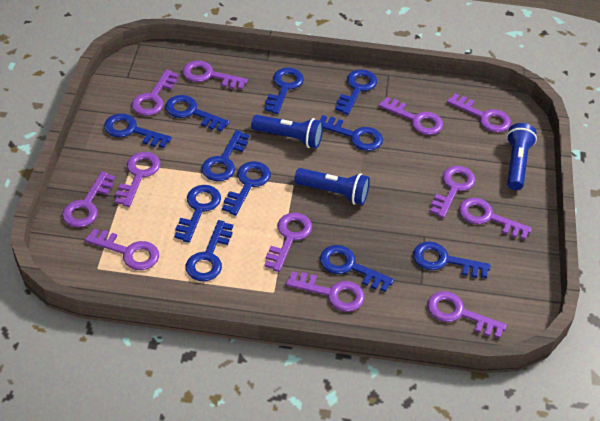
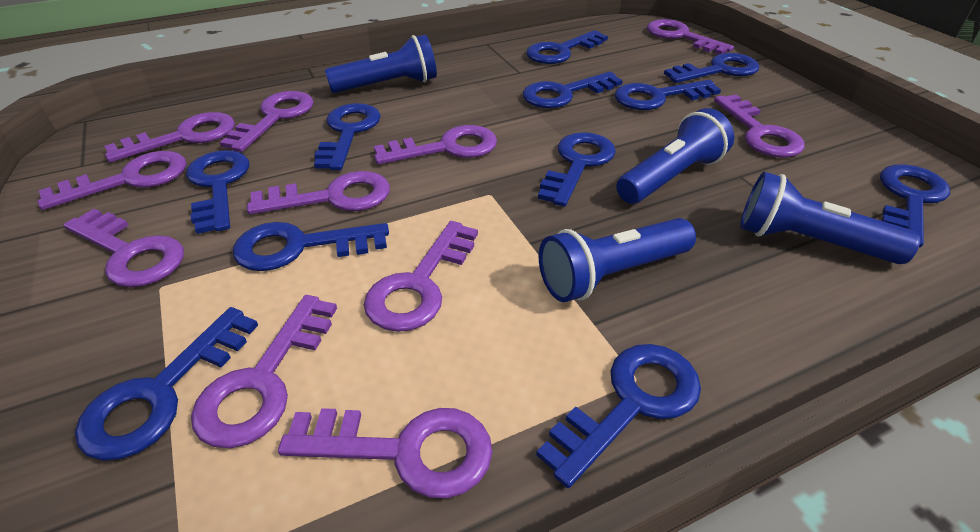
blue flashlight: 3 -> 4
purple key: 12 -> 11

